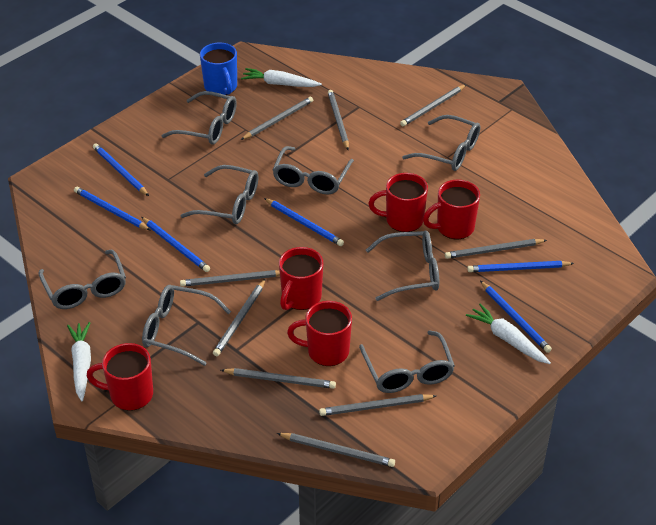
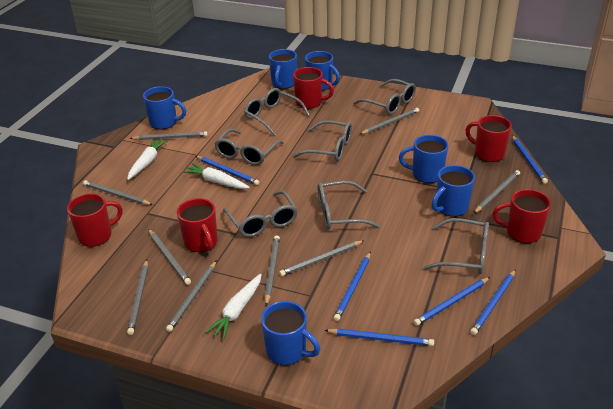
blue mug: 1 -> 6
grey glasses: 8 -> 7

